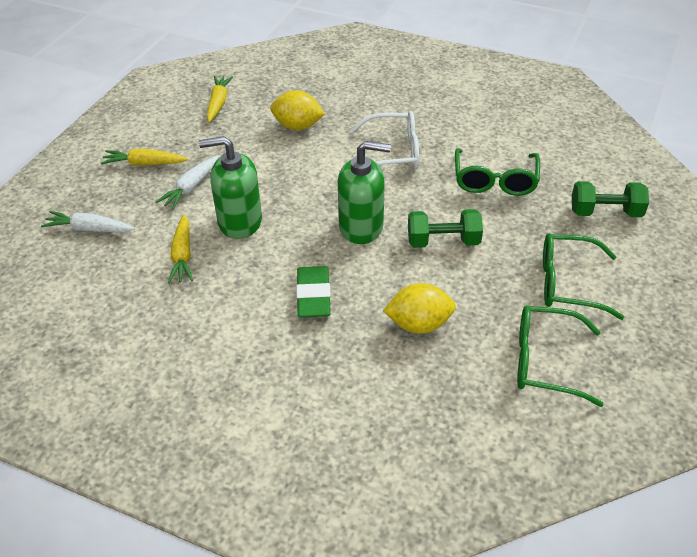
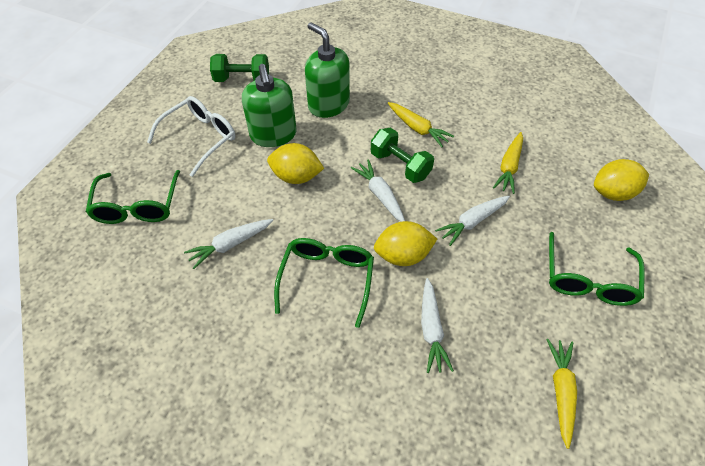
green eraser: 1 -> 0
white carrot: 2 -> 4
yellow lemon: 2 -> 3

